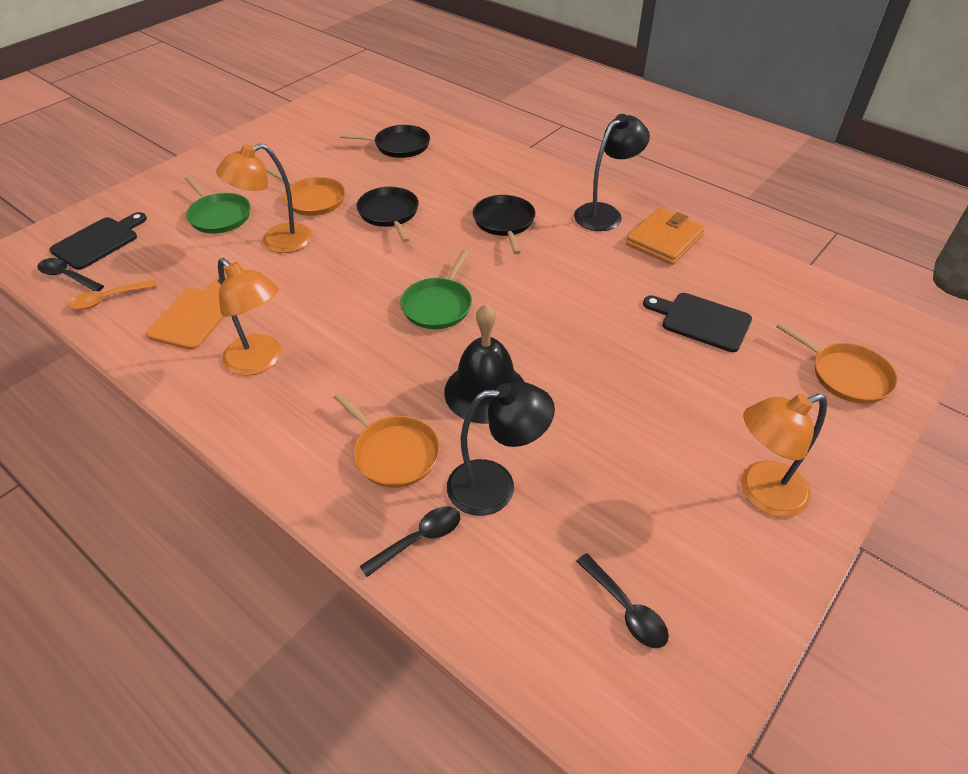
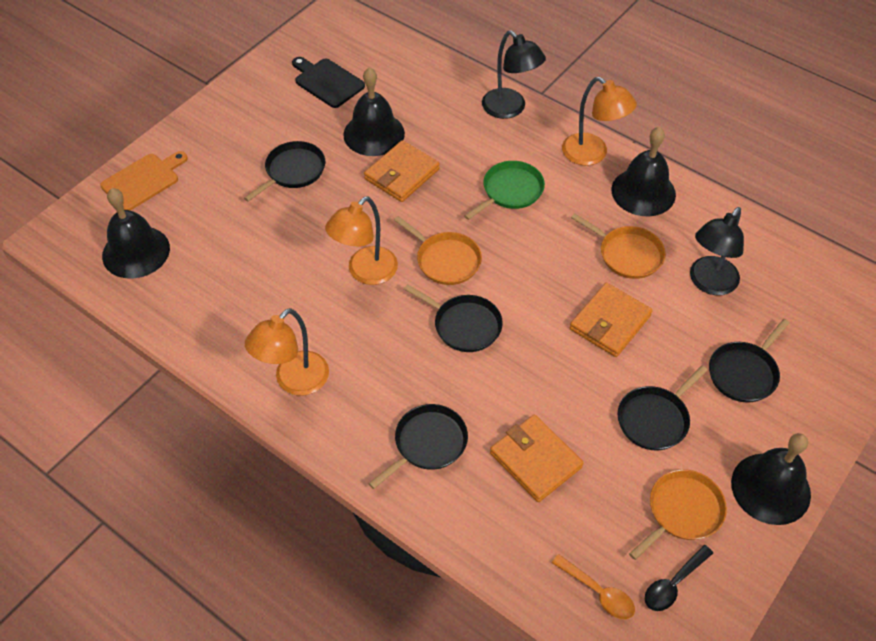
black bell: 1 -> 4
black cutting board: 2 -> 1
black pan: 3 -> 5
black spoon: 3 -> 1
green pan: 2 -> 1
orange wallet: 1 -> 3

